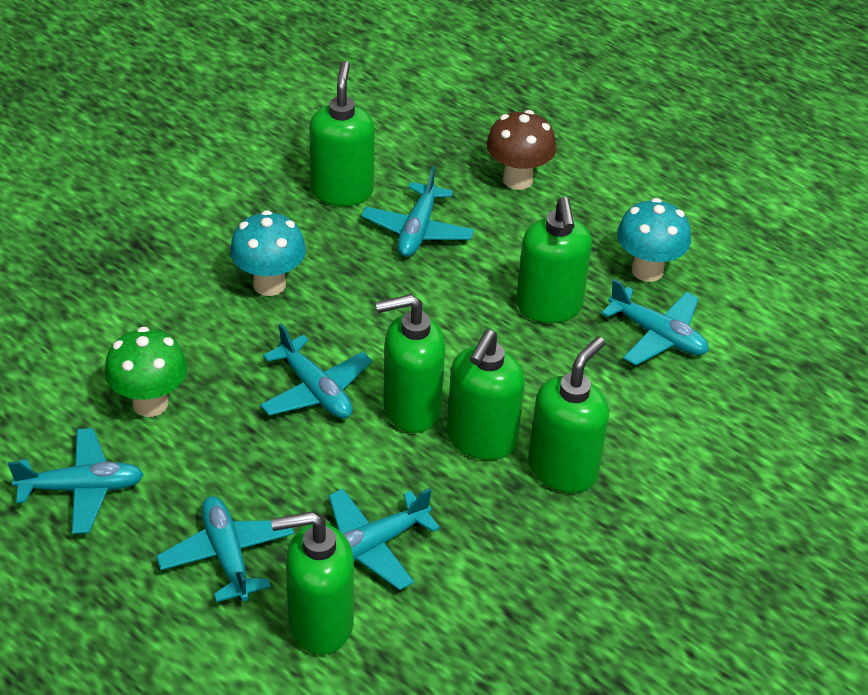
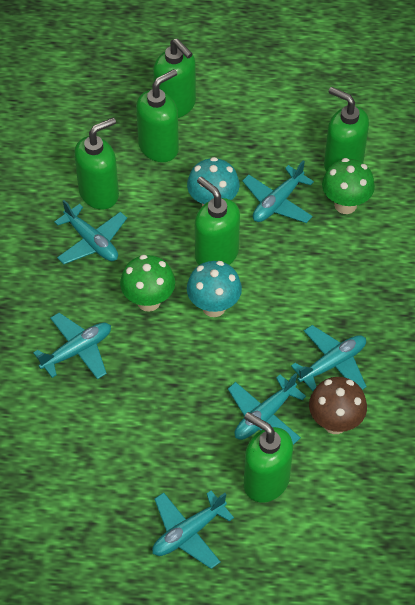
green mushroom: 1 -> 2

